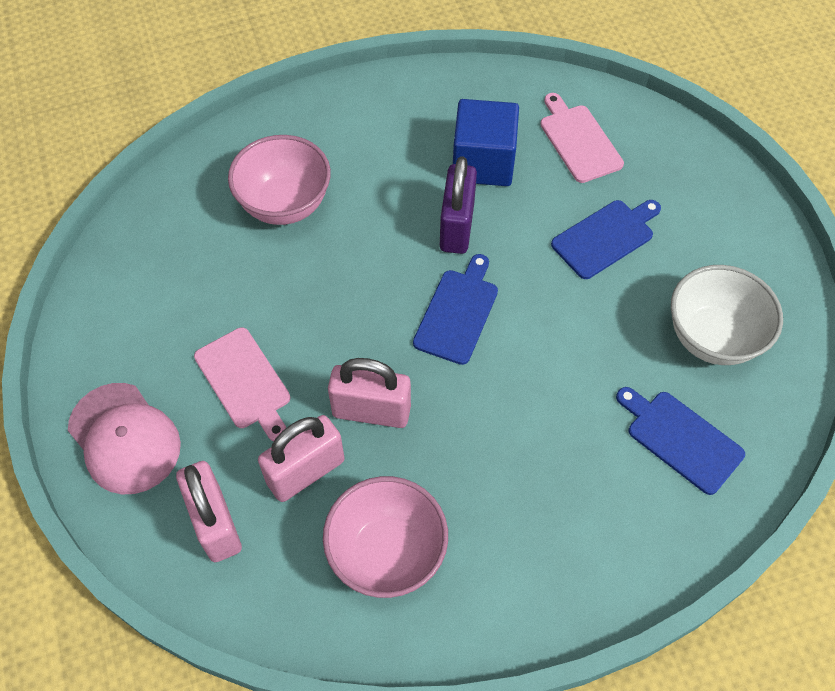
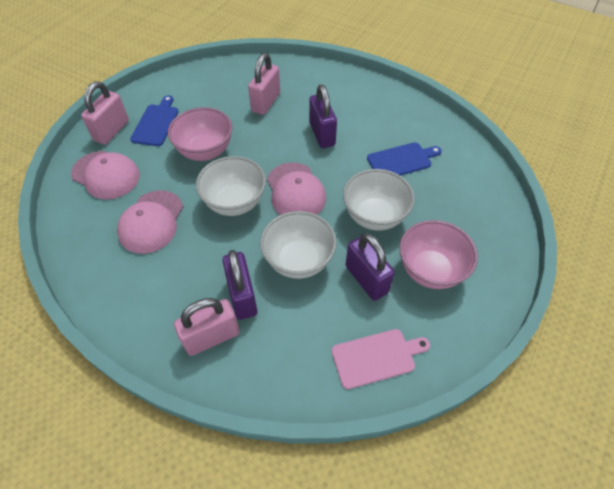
blue cube: 1 -> 0
blue cutting board: 3 -> 2
pink cap: 1 -> 3
pink cutting board: 2 -> 1
purple padlock: 1 -> 3
white bowl: 1 -> 3

